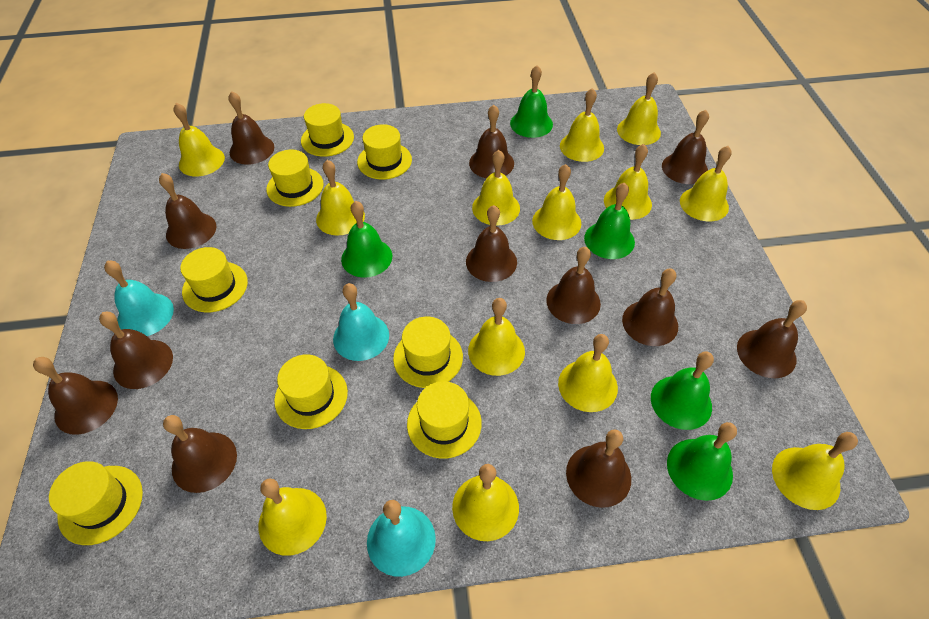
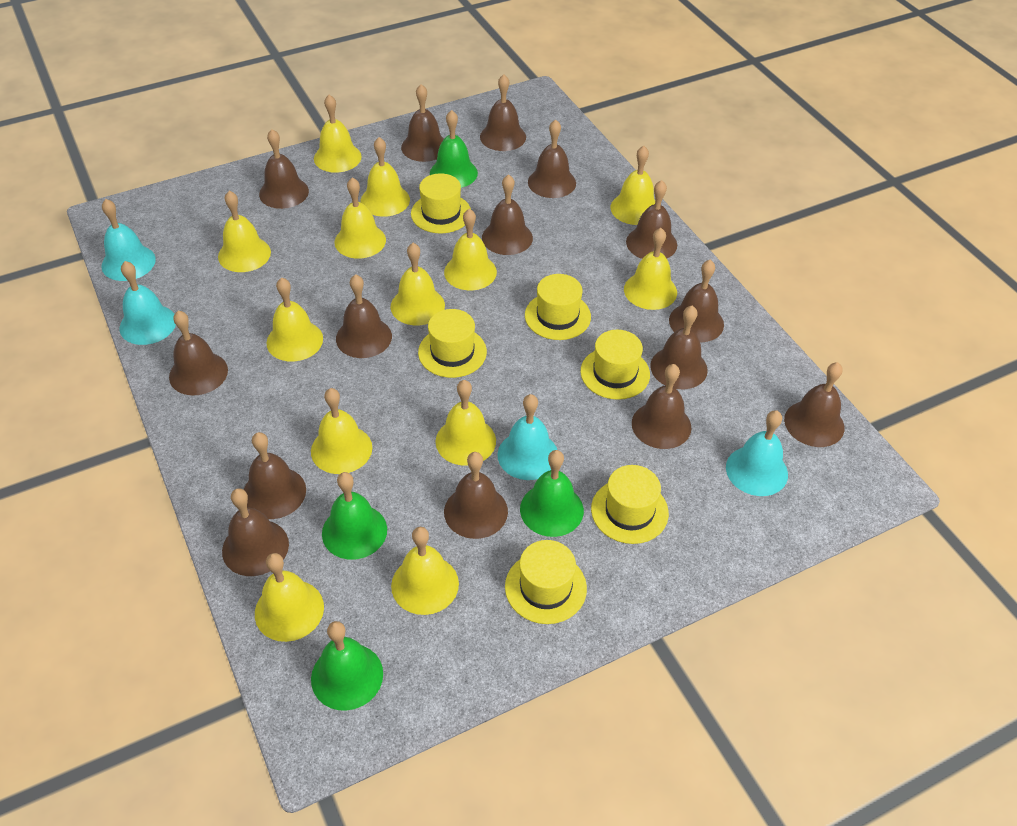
brown bell: 12 -> 15
green bell: 5 -> 4
turquoise bell: 3 -> 4
yellow hat: 8 -> 6

